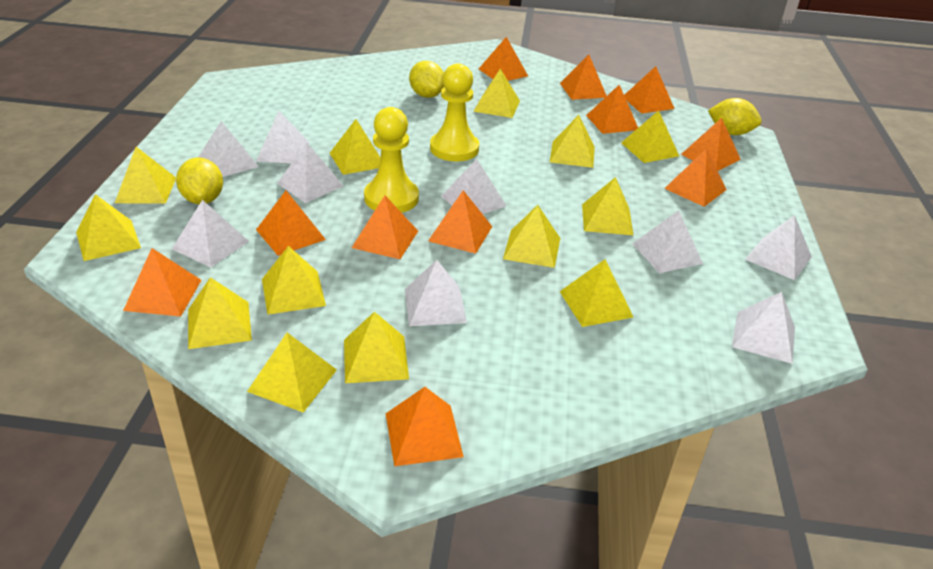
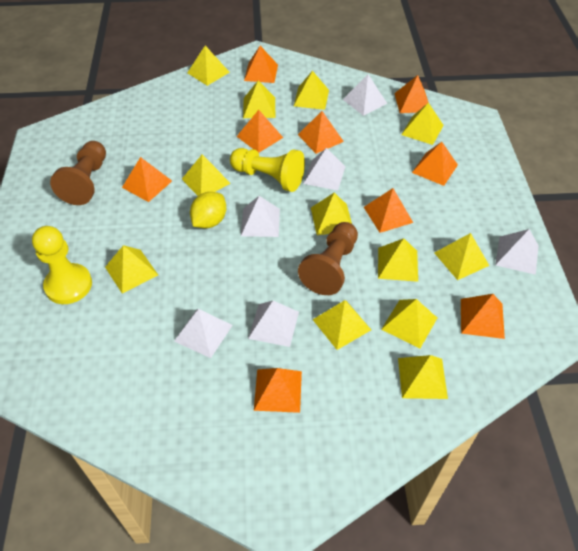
brown pawn: 0 -> 2
orange pyramid: 11 -> 9
white pyramid: 9 -> 6
yellow lemon: 3 -> 1
yellow pyramid: 13 -> 12

